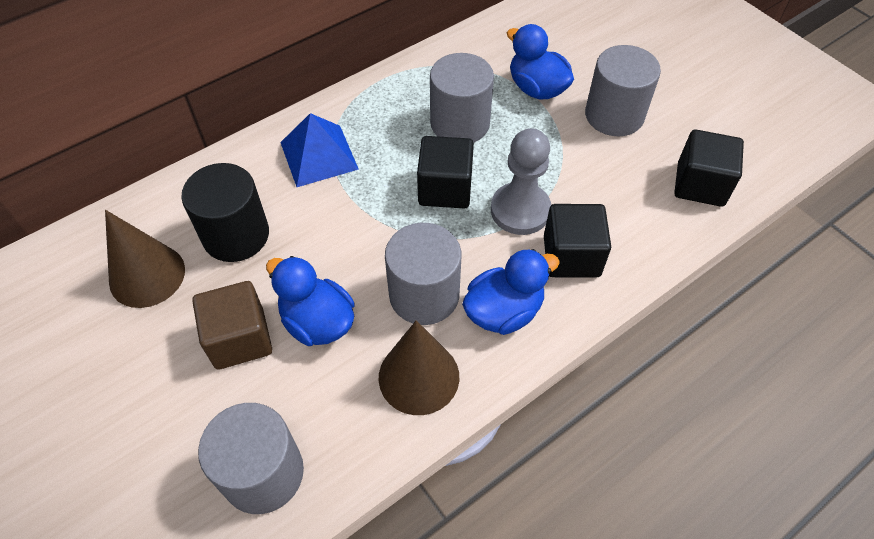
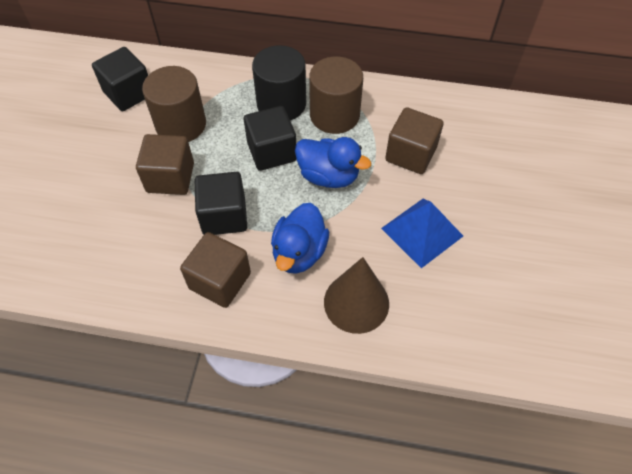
blue duck: 3 -> 2
brown cone: 2 -> 1
brown cube: 1 -> 3
brown cylinder: 0 -> 2
grey cylinder: 4 -> 0
grey pawn: 1 -> 0

